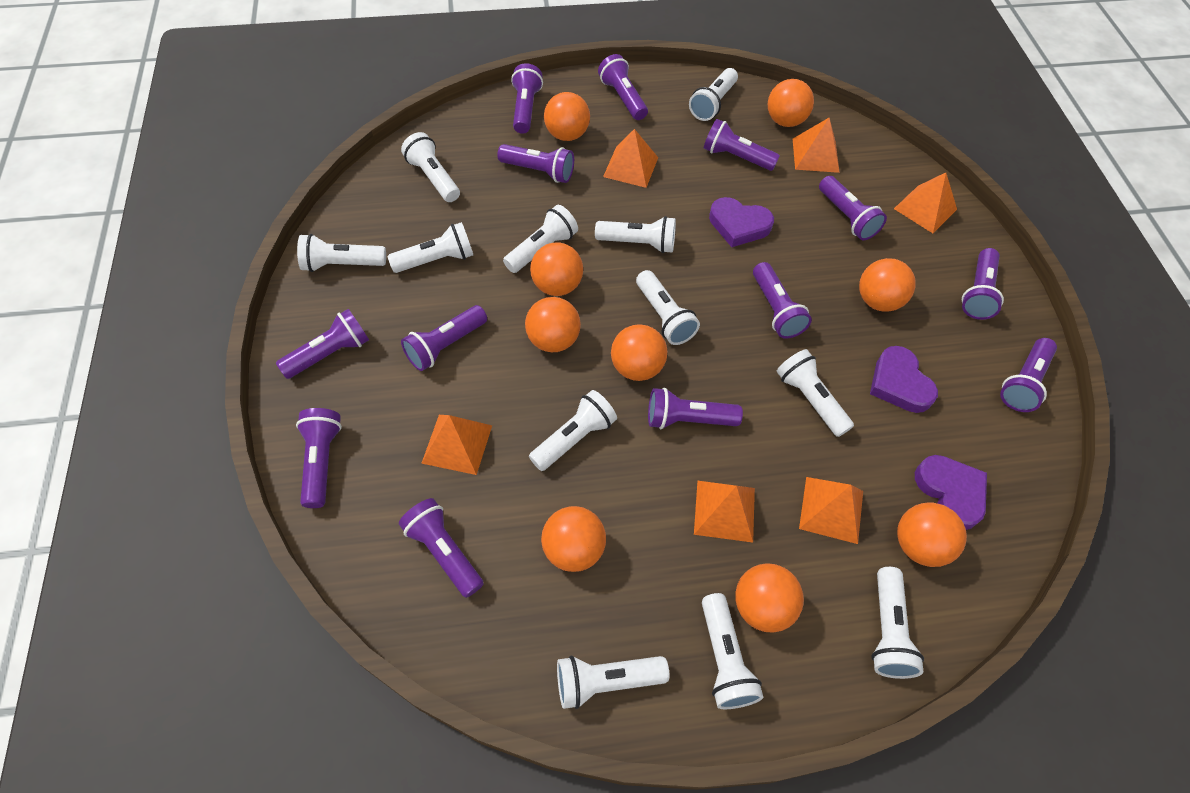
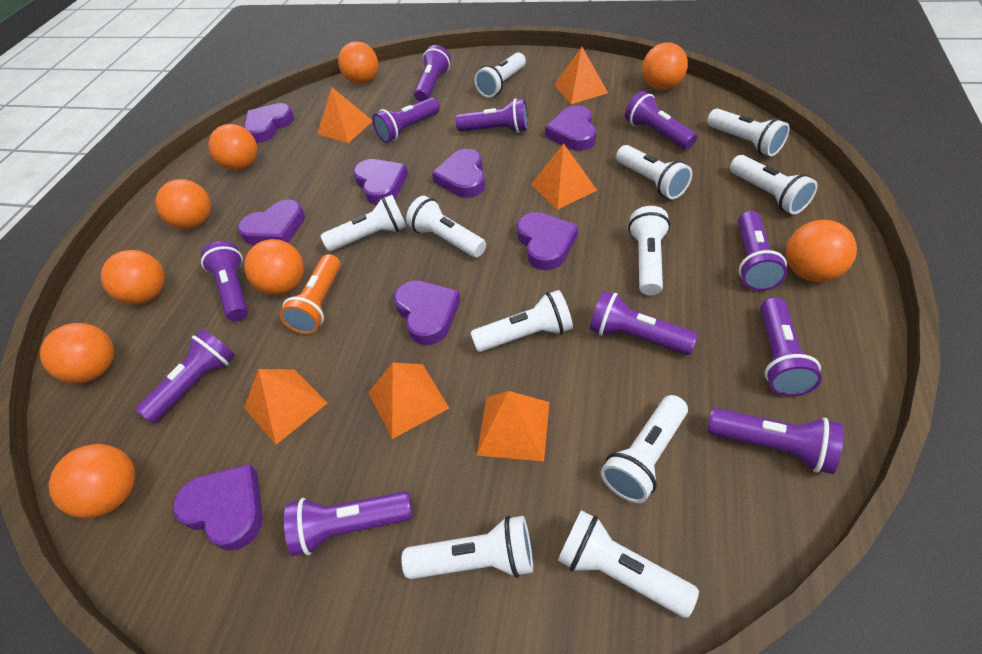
orange flashlight: 0 -> 1
purple flashlight: 13 -> 11
purple heart: 3 -> 8
white flashlight: 12 -> 11

